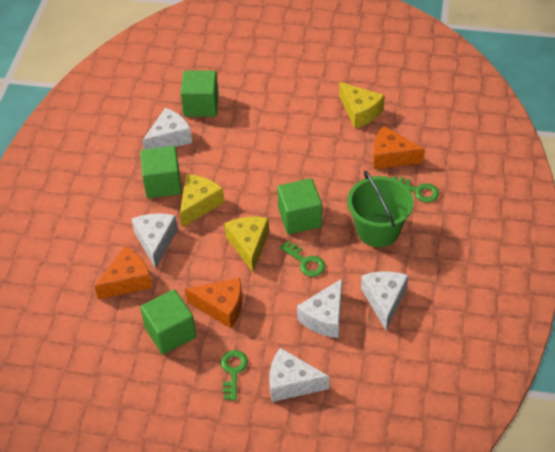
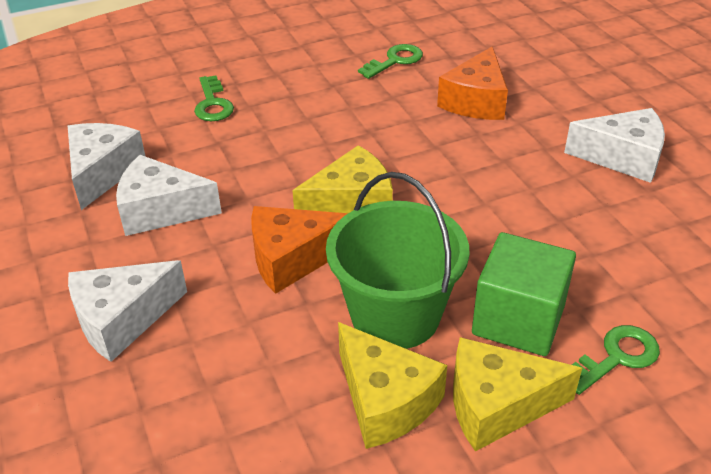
green cube: 4 -> 1
orange cheese: 3 -> 2
white cheese: 5 -> 4

